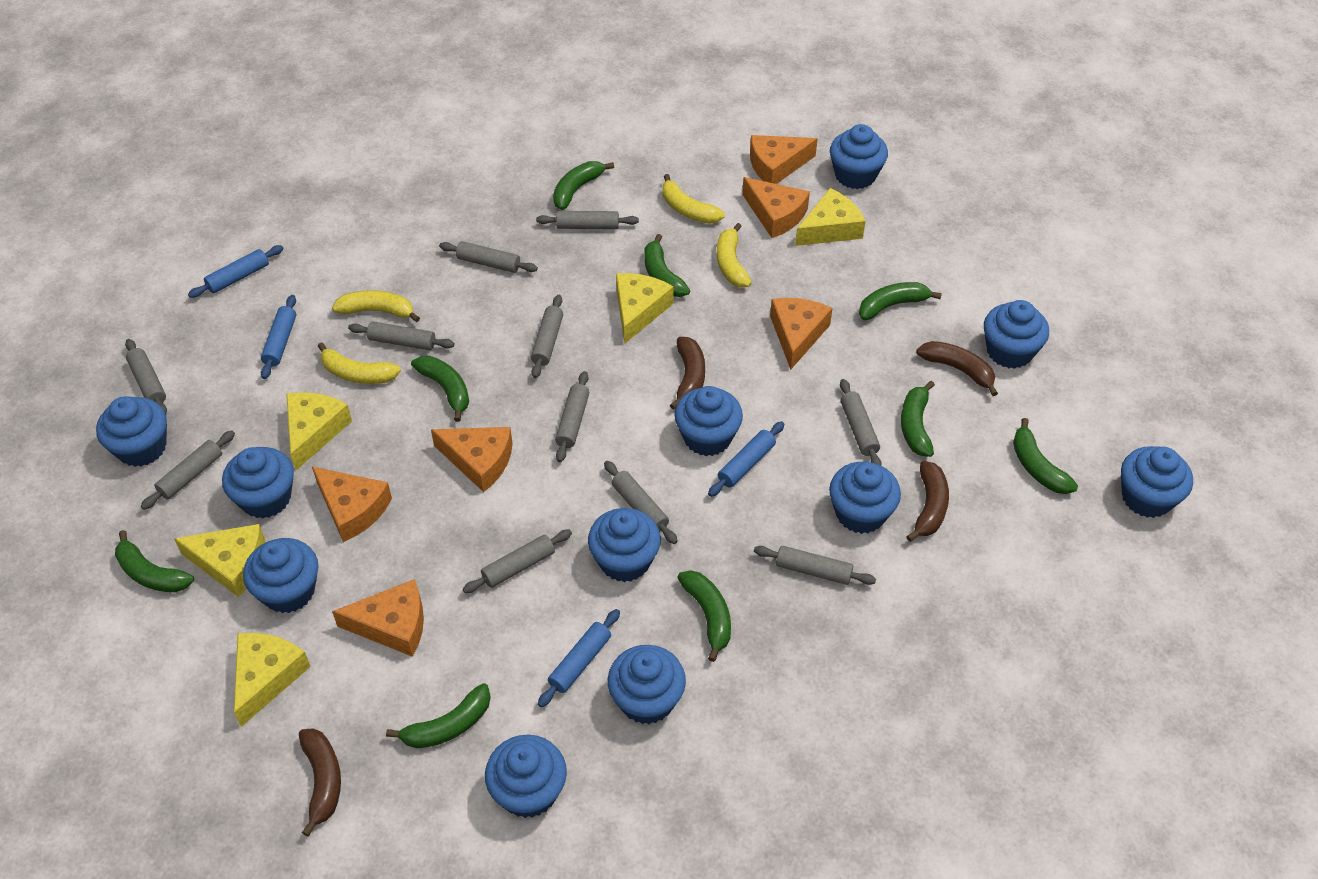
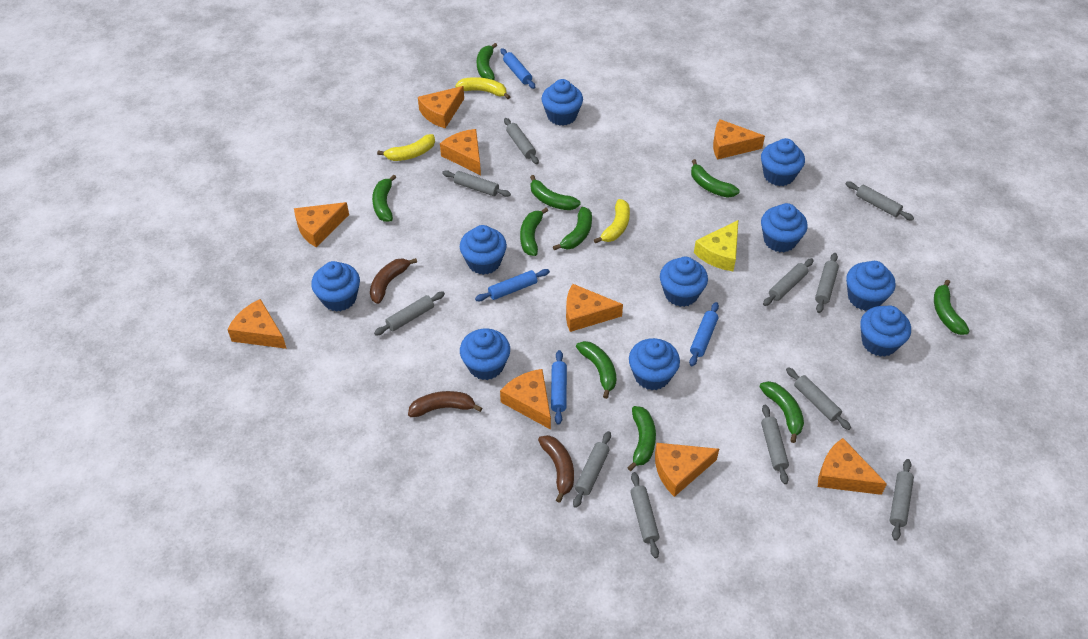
blue cupcake: 11 -> 10
brown banana: 4 -> 3
green banana: 9 -> 10
orange cheese: 6 -> 9
yellow banana: 4 -> 3
yellow cheese: 5 -> 1

